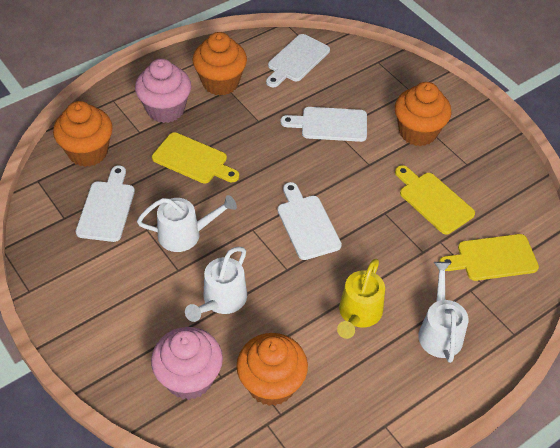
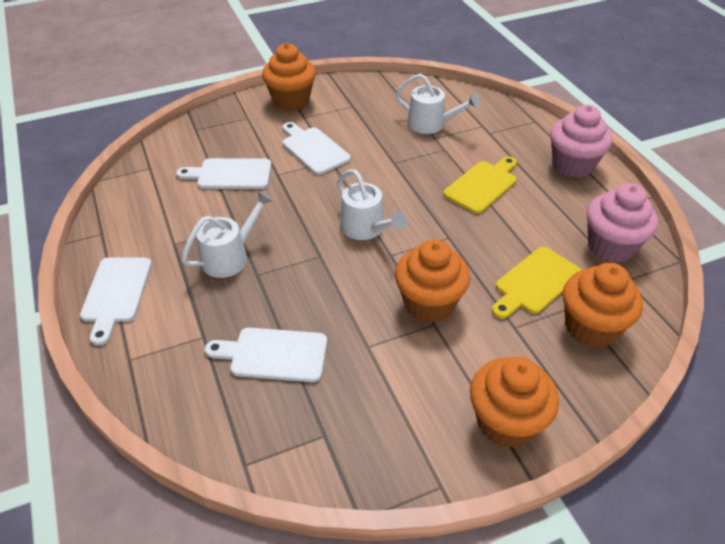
yellow cutting board: 3 -> 2
yellow watering can: 1 -> 0

